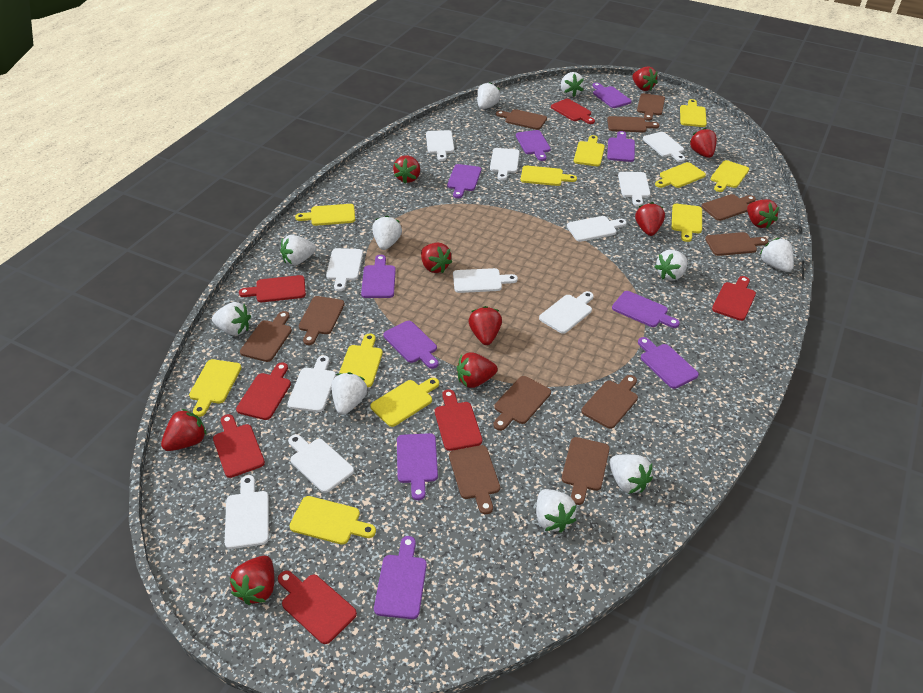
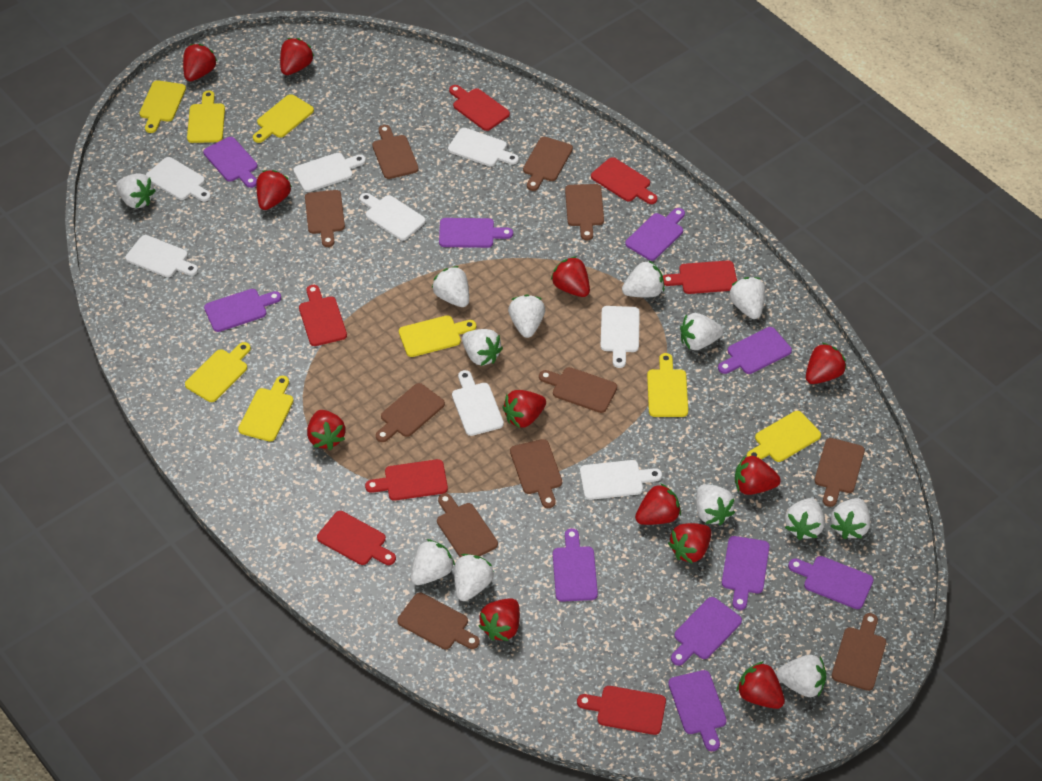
red strawberry: 10 -> 12
white cutting board: 11 -> 8
white strawberry: 10 -> 13
yellow cutting board: 11 -> 8

